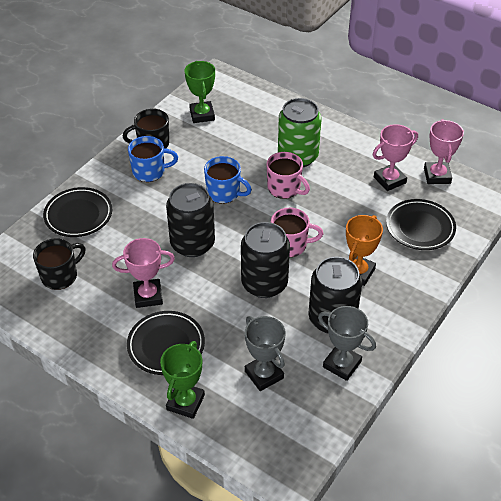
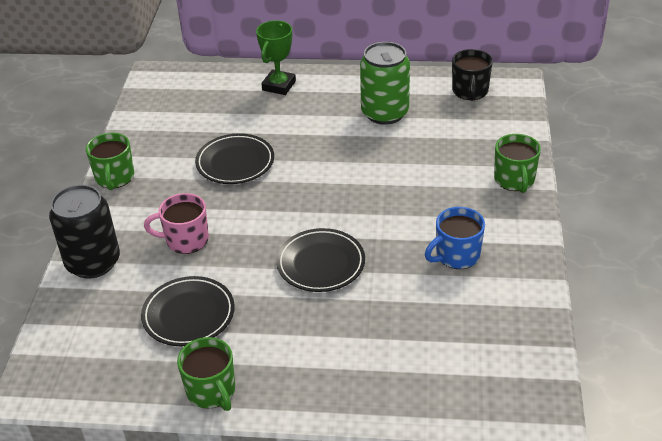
black can: 3 -> 1
black mug: 2 -> 1
blue mug: 2 -> 1
green mug: 0 -> 3
green trophy: 2 -> 1
grey trophy: 2 -> 0
orange trophy: 1 -> 0
pink mug: 2 -> 1
pink trophy: 3 -> 0

